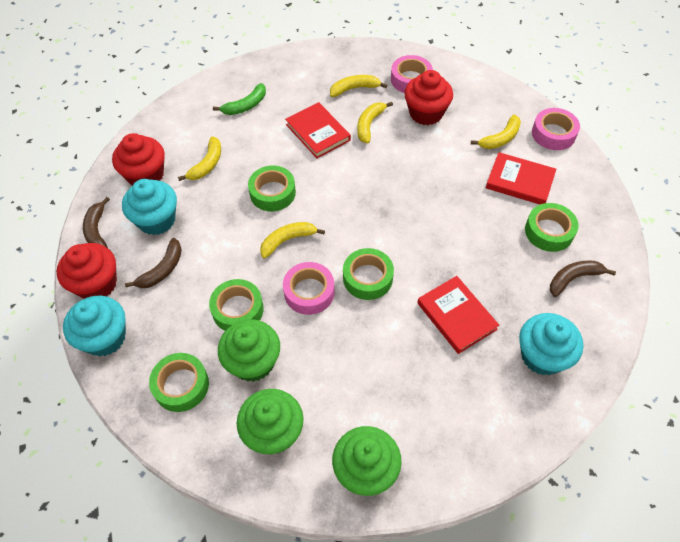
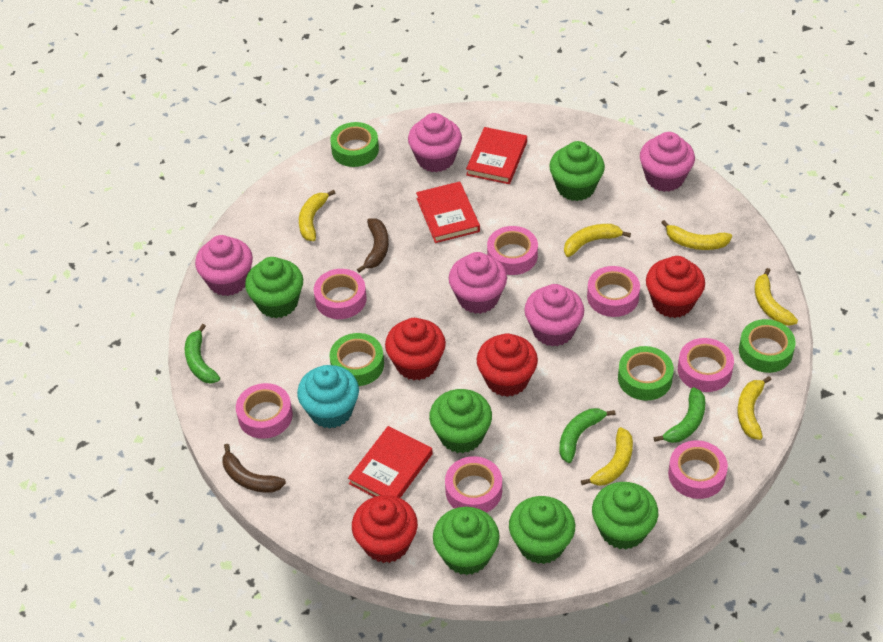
brown banana: 3 -> 2
green banana: 1 -> 3
green cupcake: 3 -> 6
green tape: 5 -> 4
pink cupcake: 0 -> 5
pink tape: 3 -> 7
red cupcake: 3 -> 4
turquoise cupcake: 3 -> 1
yellow banana: 5 -> 6

